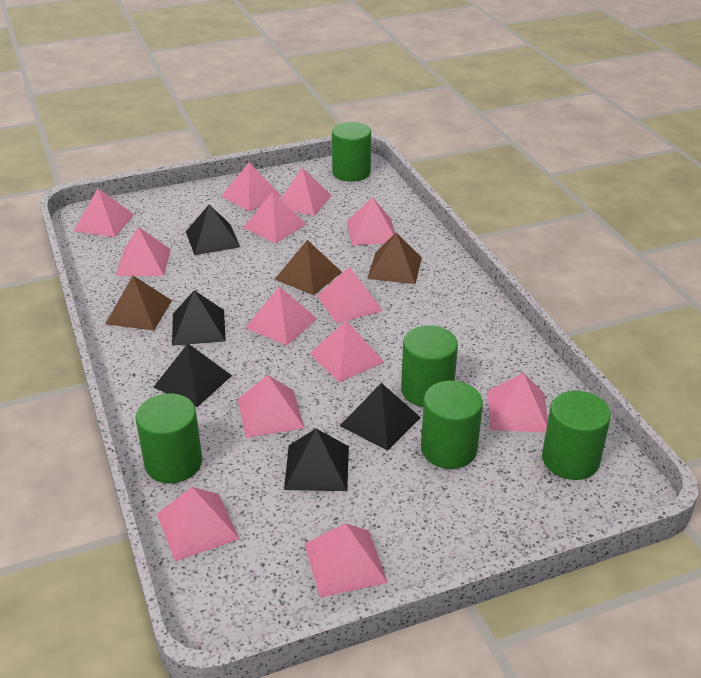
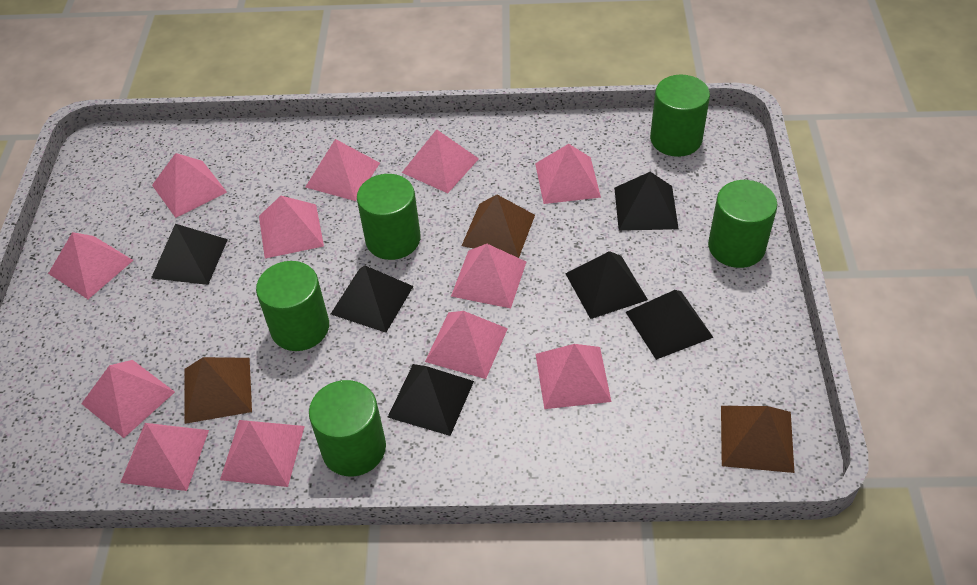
black pyramid: 5 -> 6
pink pyramid: 13 -> 12

